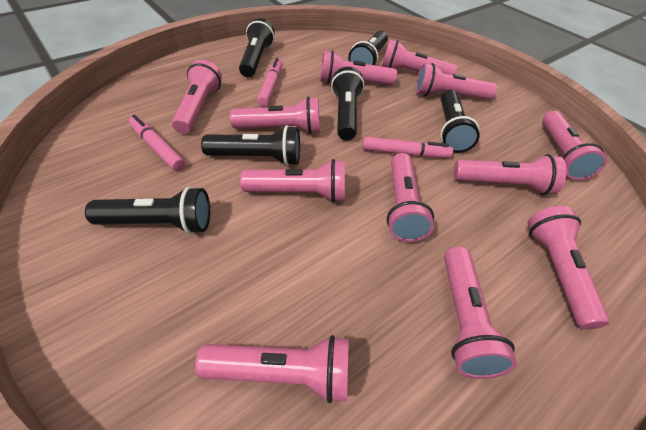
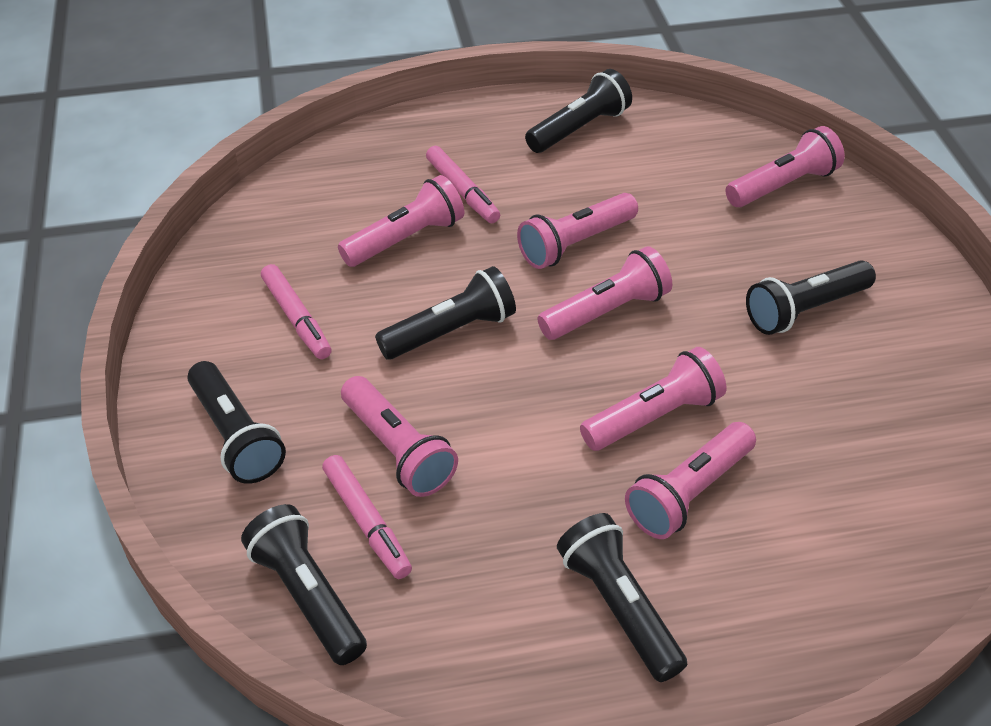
pink flashlight: 12 -> 7

